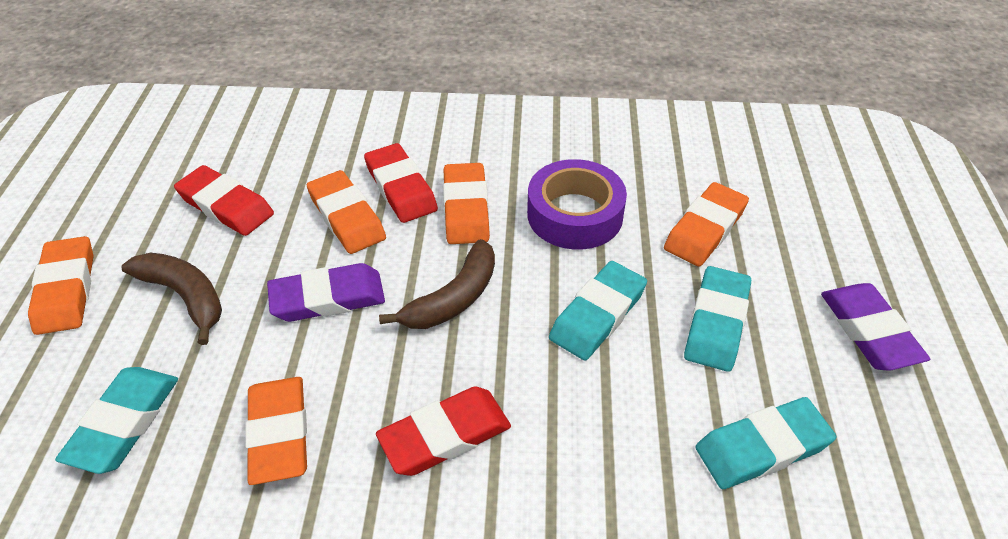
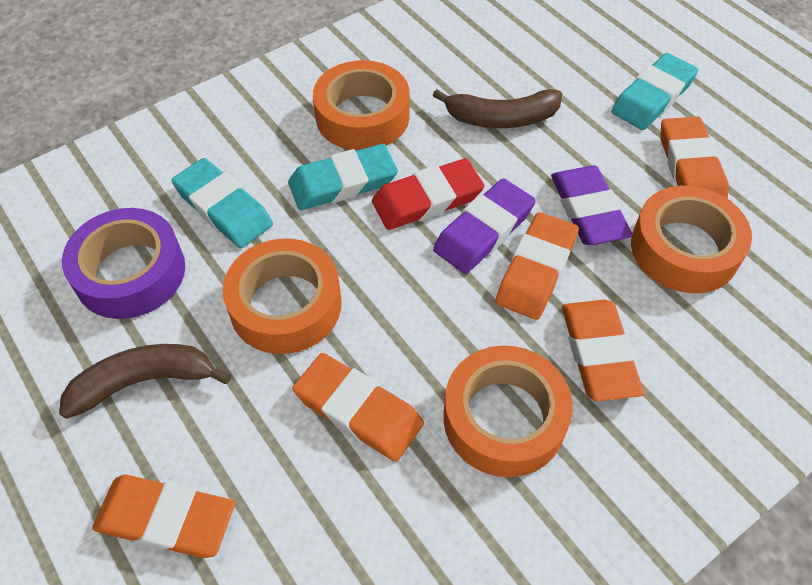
orange tape: 0 -> 4
red eraser: 3 -> 1
turquoise eraser: 4 -> 3

